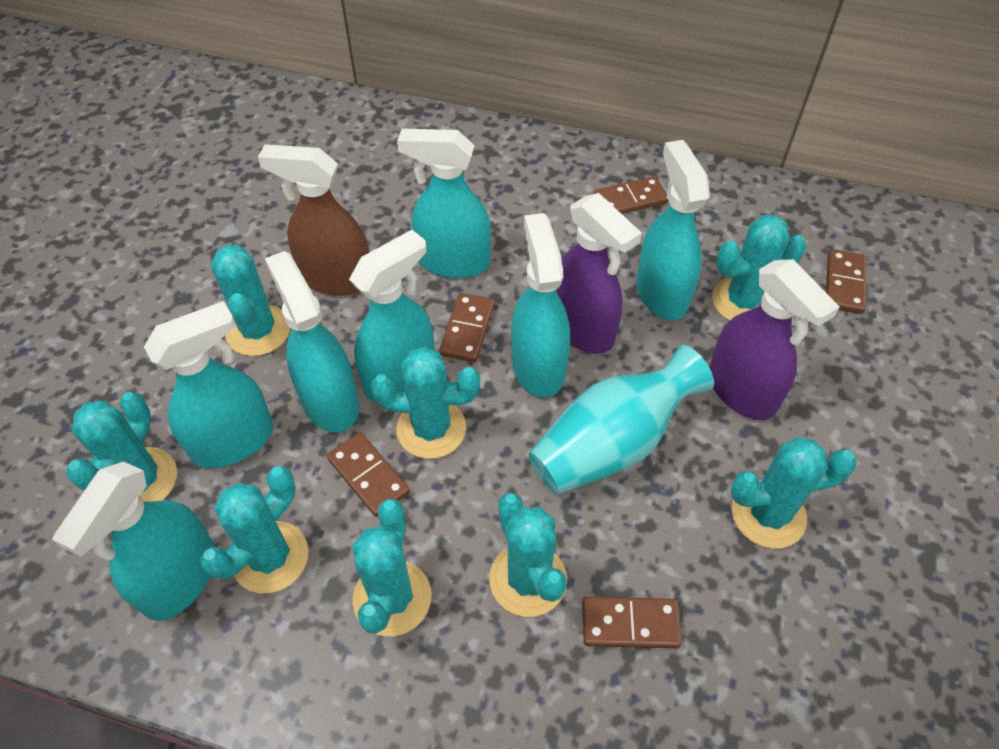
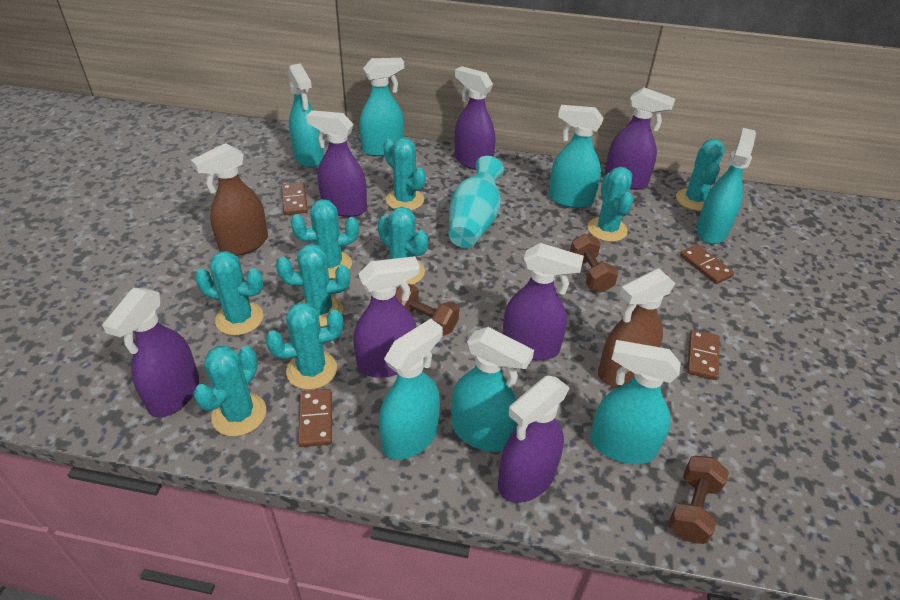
brown domino: 5 -> 4
brown dumbbell: 0 -> 3
brown spray bottle: 1 -> 2
purple spray bottle: 2 -> 7
turquoise cactus: 8 -> 9

